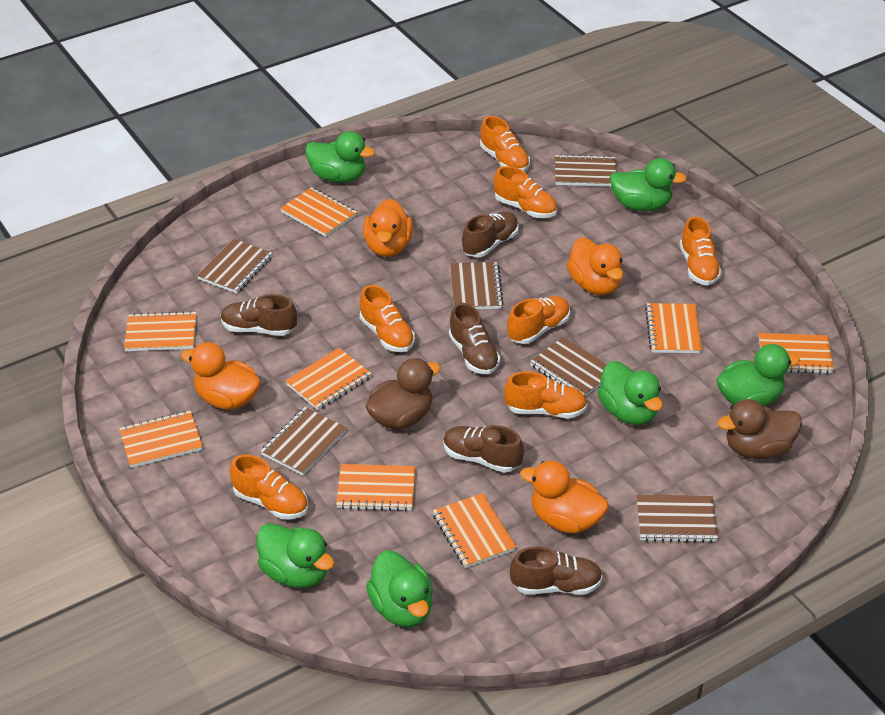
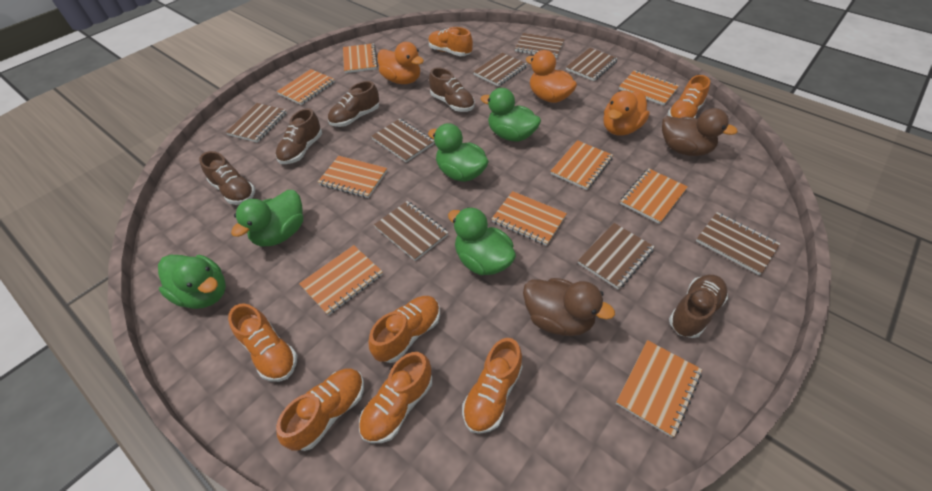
brown notebook: 6 -> 8
green duck: 6 -> 5
orange duck: 4 -> 3
orange notebook: 8 -> 9

